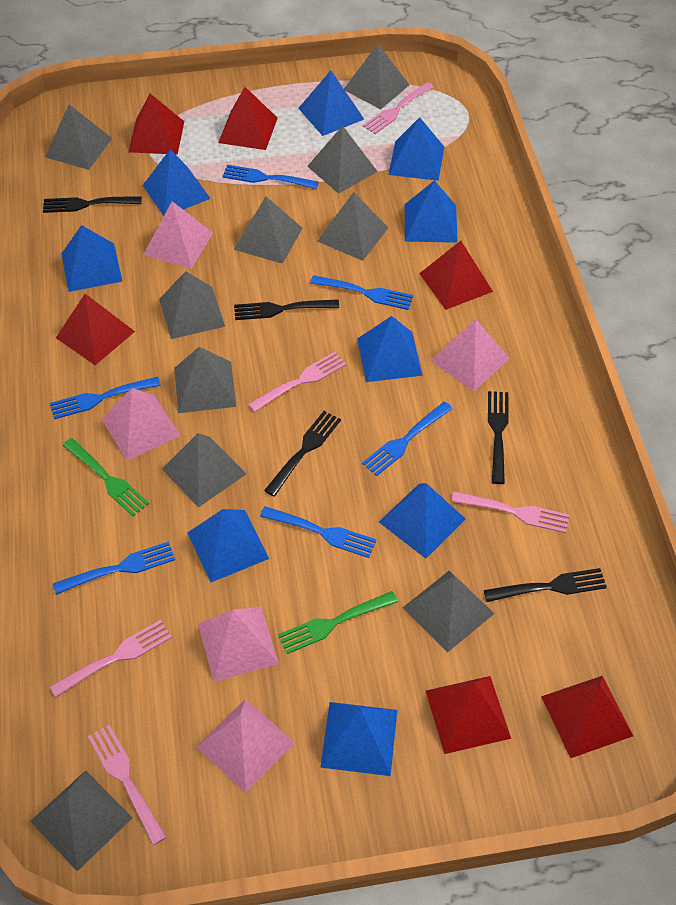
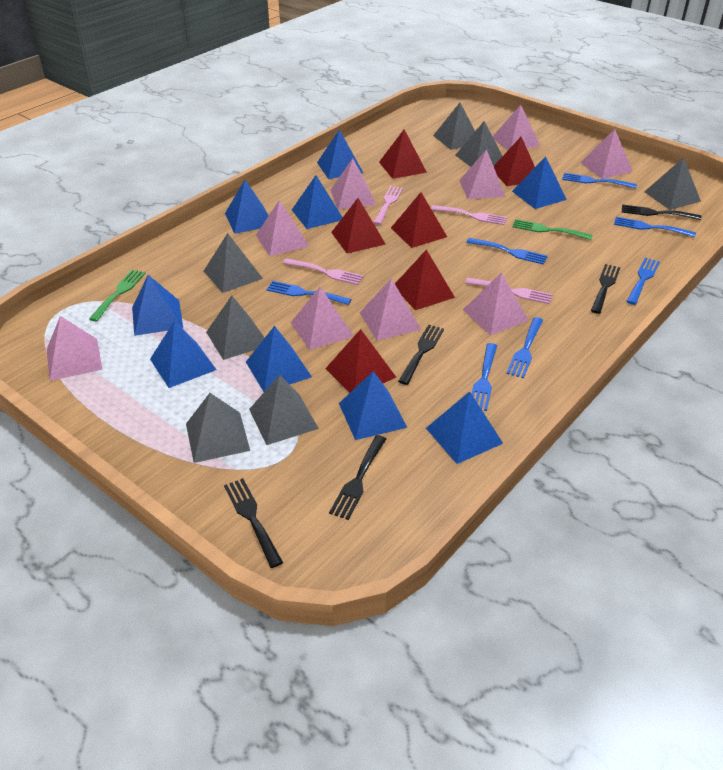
blue fork: 6 -> 7
grey pyramid: 10 -> 7
pink fork: 5 -> 4
pink pyramid: 5 -> 9

